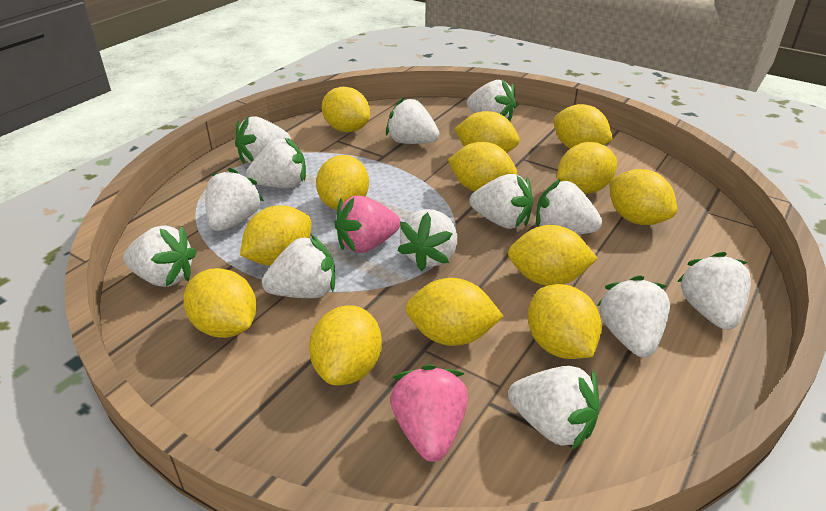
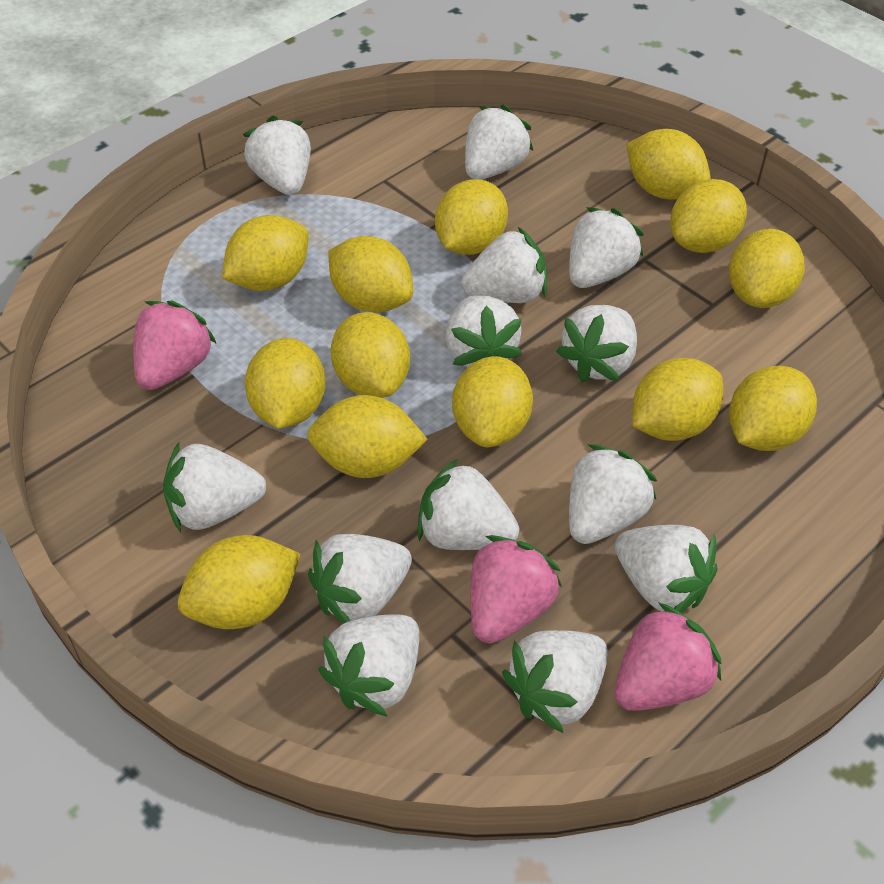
pink strawberry: 2 -> 3

